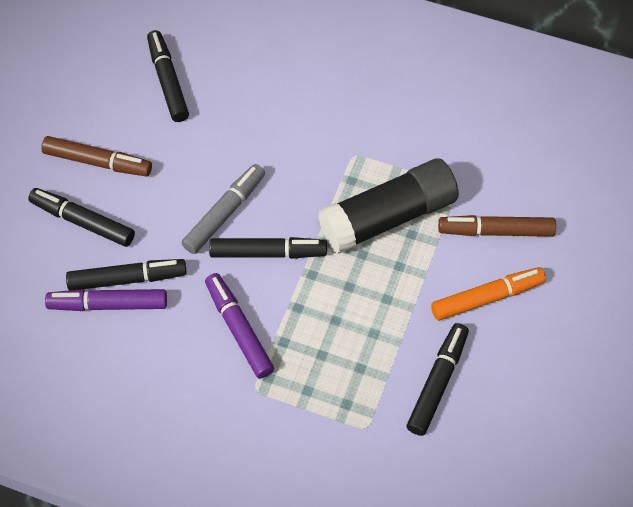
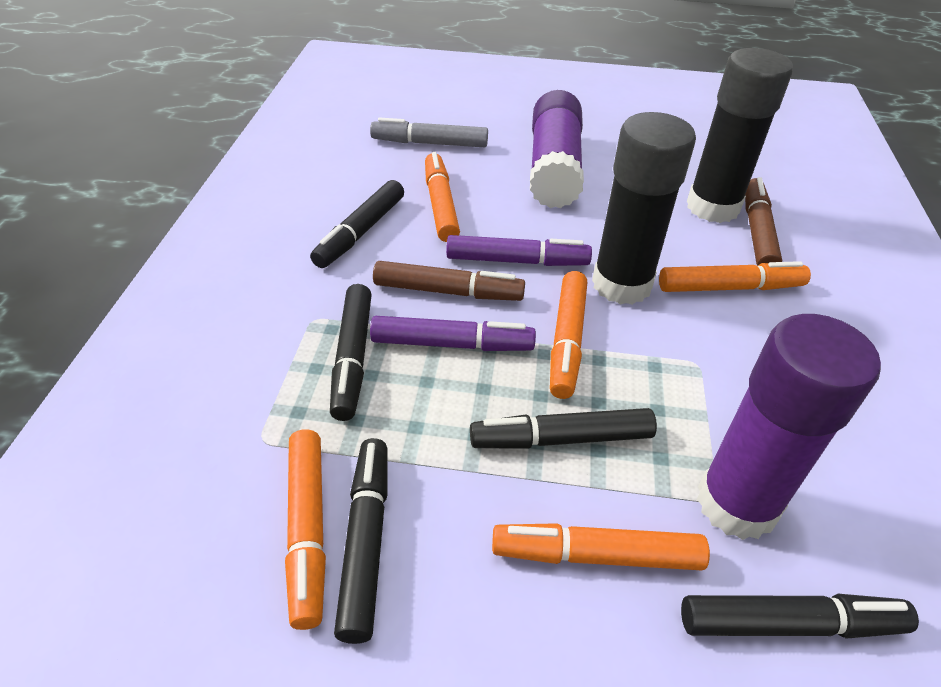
black glue stick: 1 -> 2
orange marker: 1 -> 5
purple glue stick: 0 -> 2

